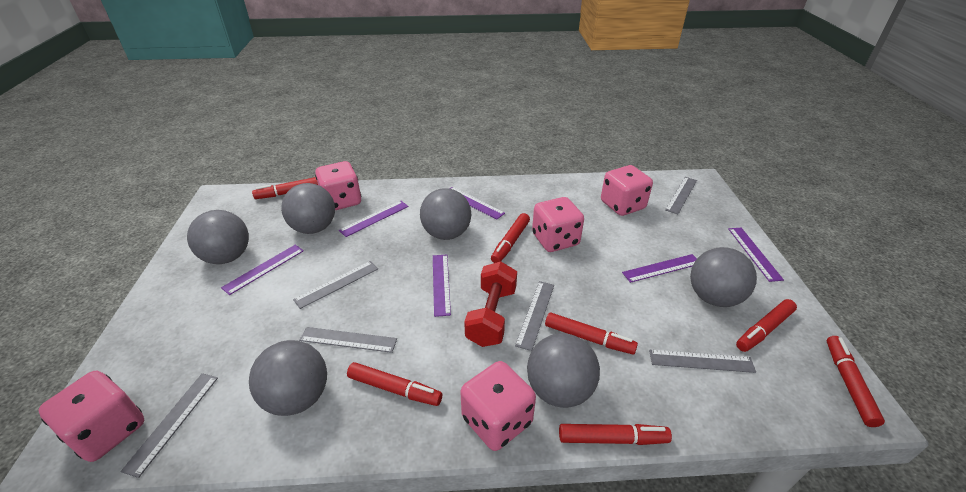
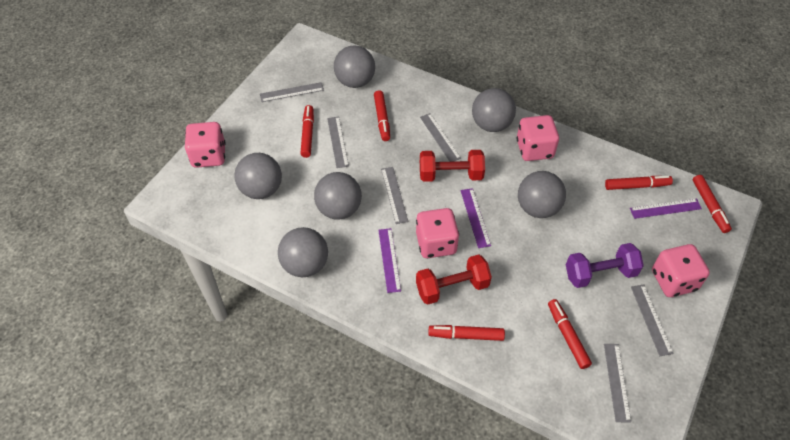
pink dice: 5 -> 4
purple dumbbell: 0 -> 1
purple ruler: 6 -> 3
red dumbbell: 1 -> 2
red marker: 7 -> 6

